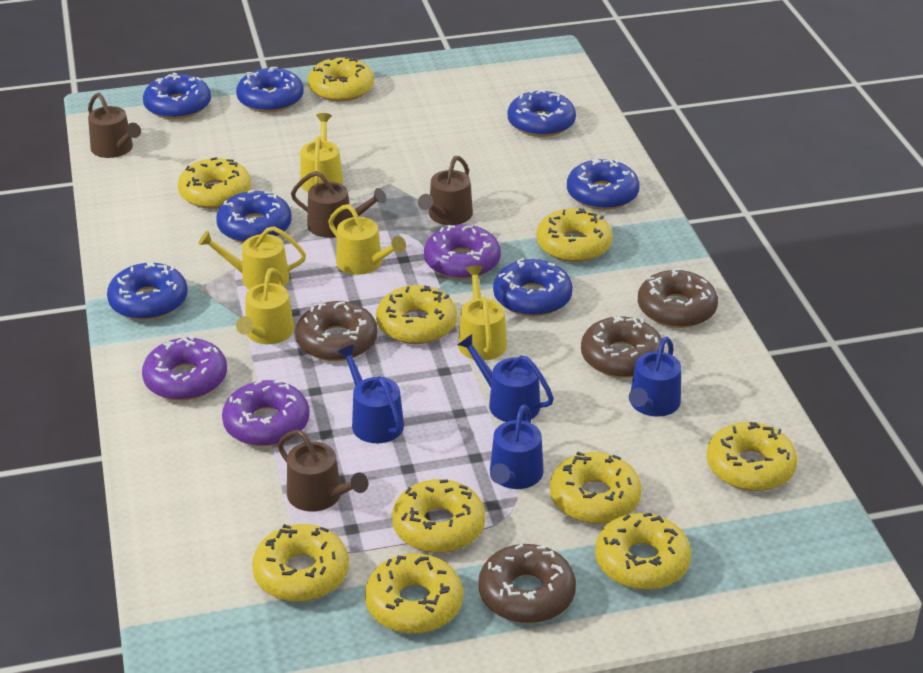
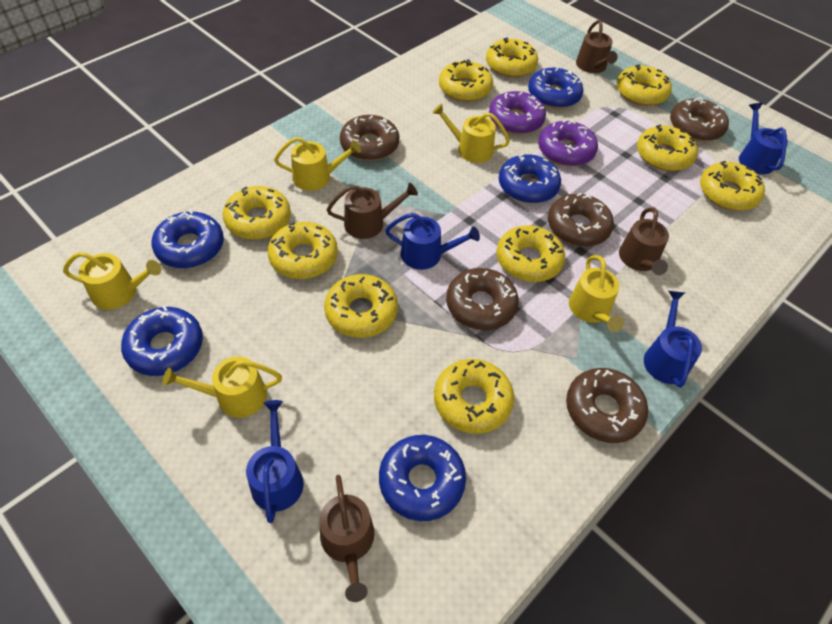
blue donut: 7 -> 5
brown donut: 4 -> 5
purple donut: 3 -> 2

